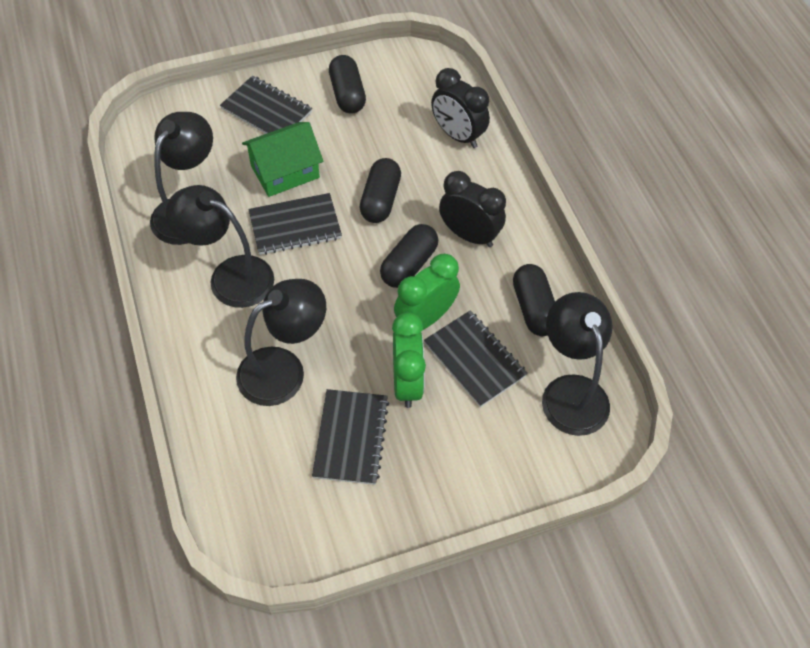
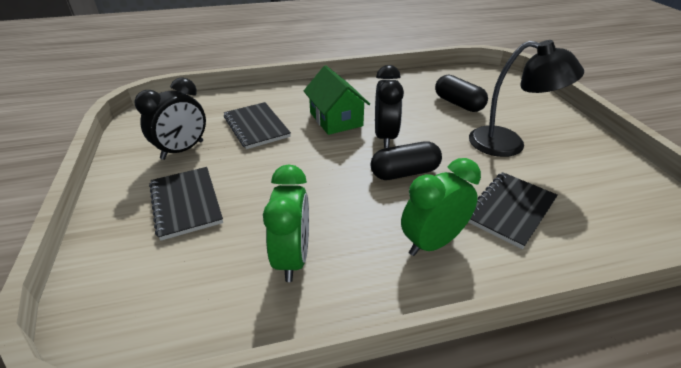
black capsule: 4 -> 2
black lamp: 4 -> 1
black notebook: 4 -> 3

